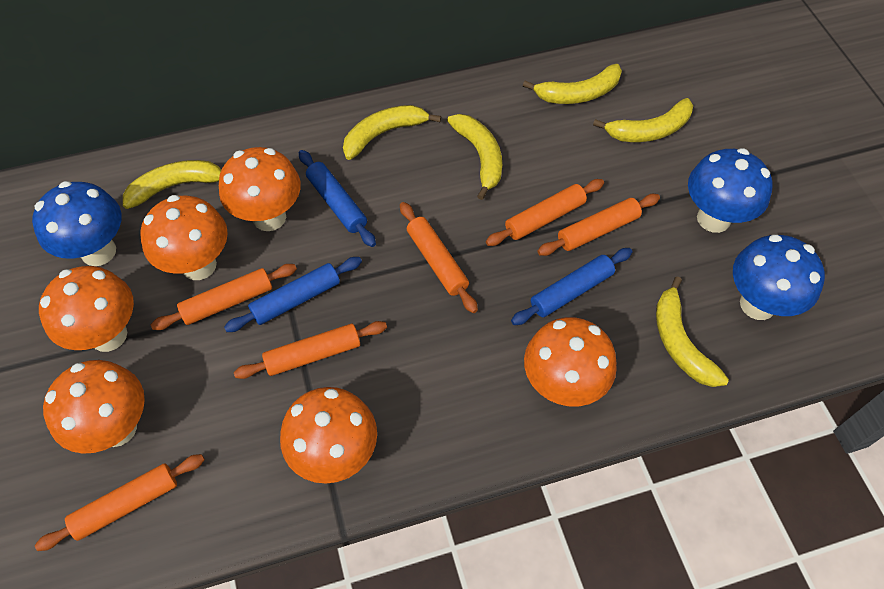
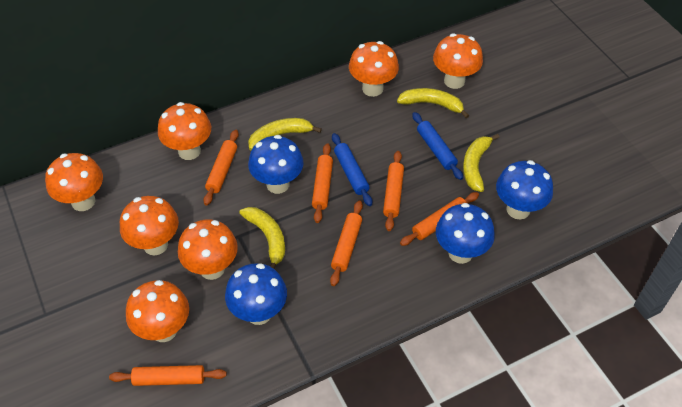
blue mushroom: 3 -> 4
blue rolling pin: 3 -> 2
orange mushroom: 6 -> 7
yellow banana: 6 -> 4

